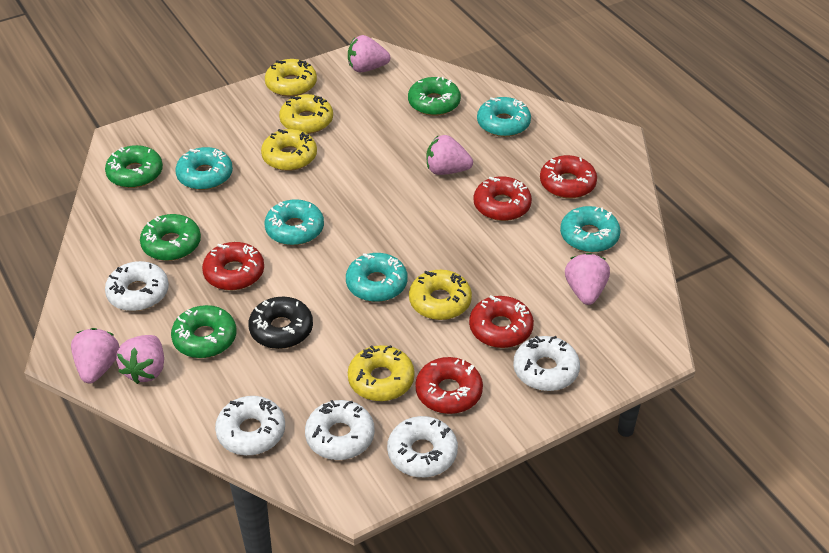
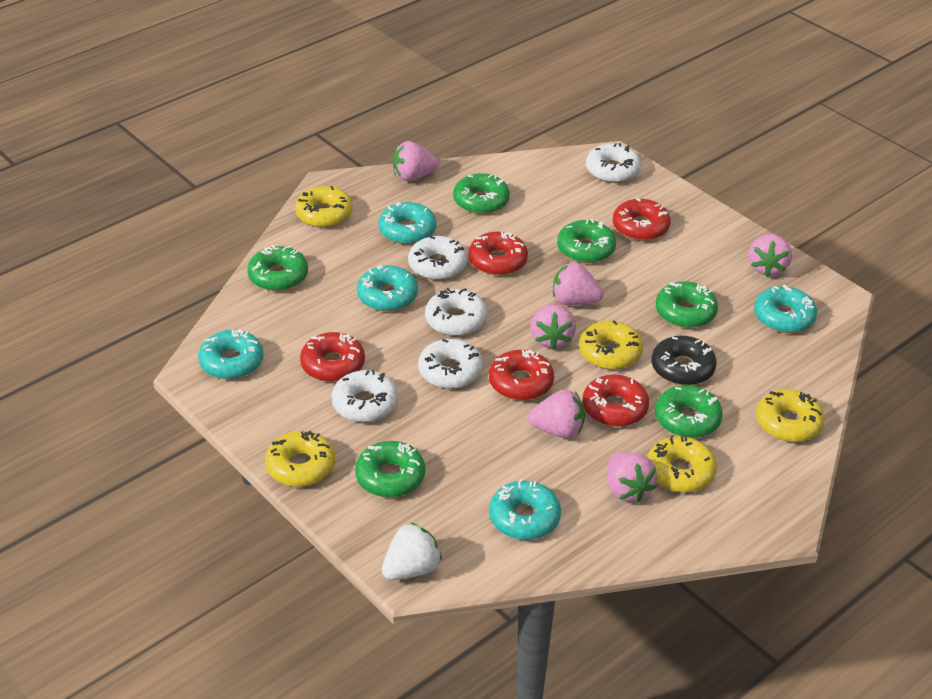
green donut: 4 -> 6
pink strawberry: 5 -> 6
white strawberry: 0 -> 1

